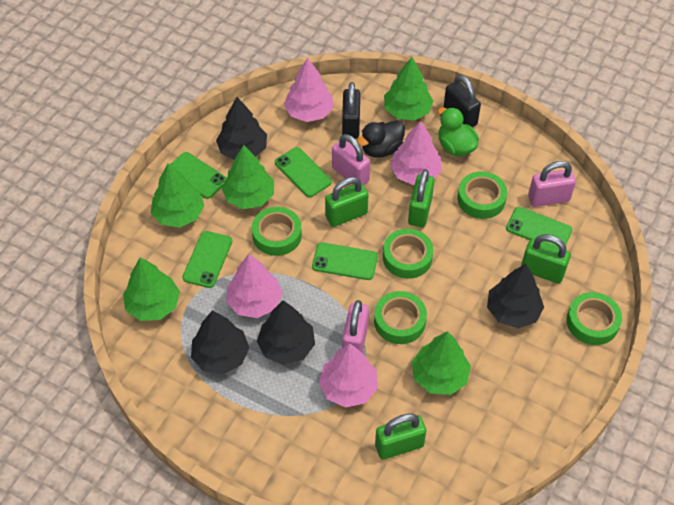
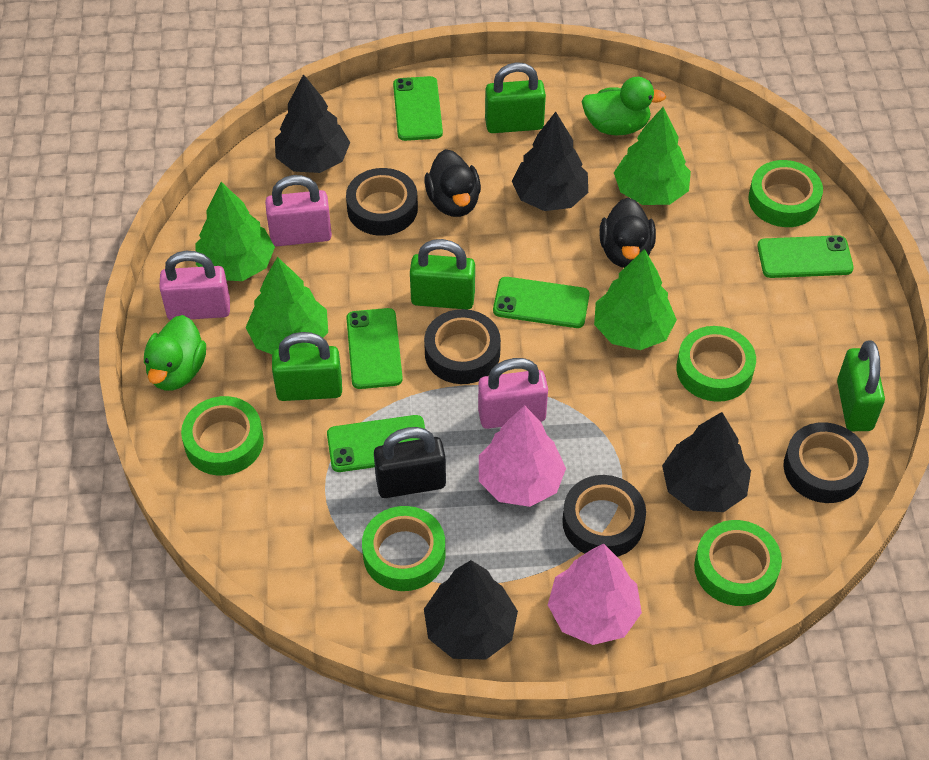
black duck: 1 -> 2
black padlock: 2 -> 1
black tape: 0 -> 4
green duck: 1 -> 2
green tree: 5 -> 4
pink tree: 4 -> 2

